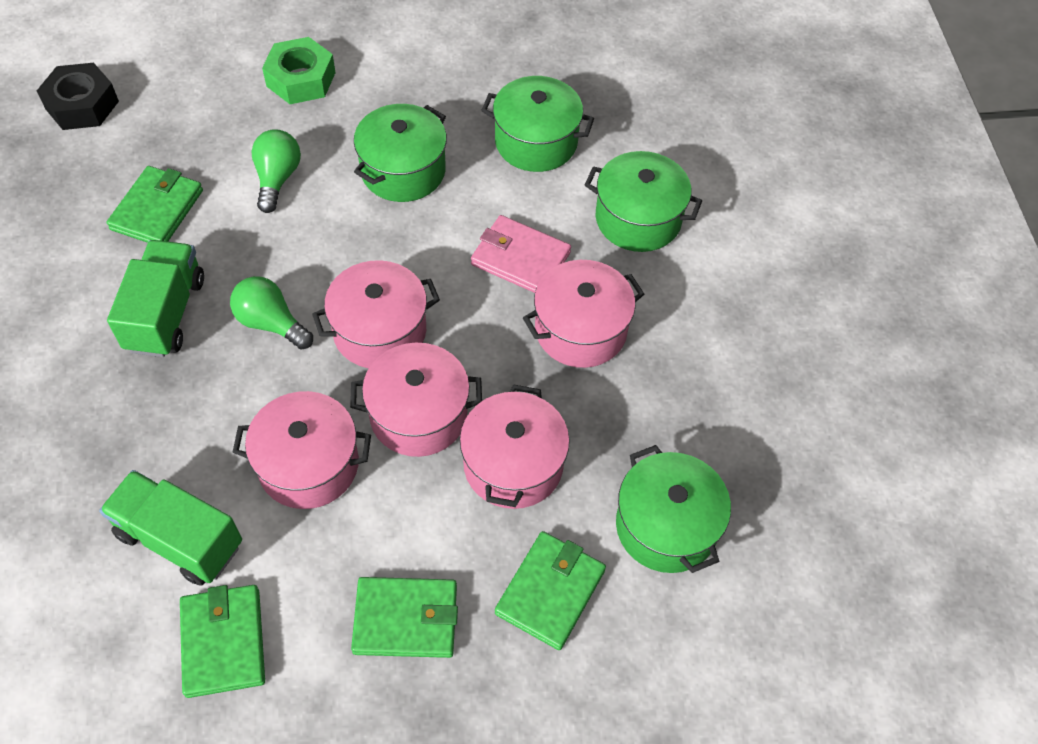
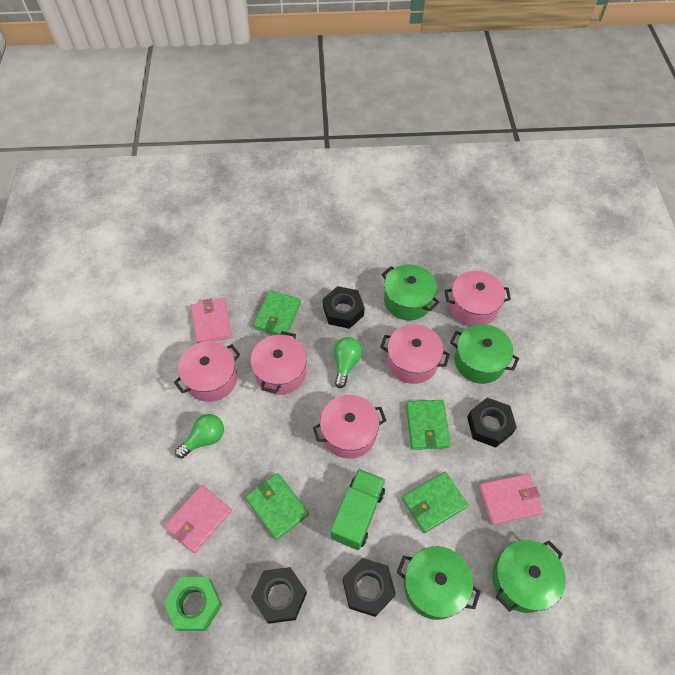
black nut: 1 -> 4
green truck: 2 -> 1
pink wallet: 1 -> 3

